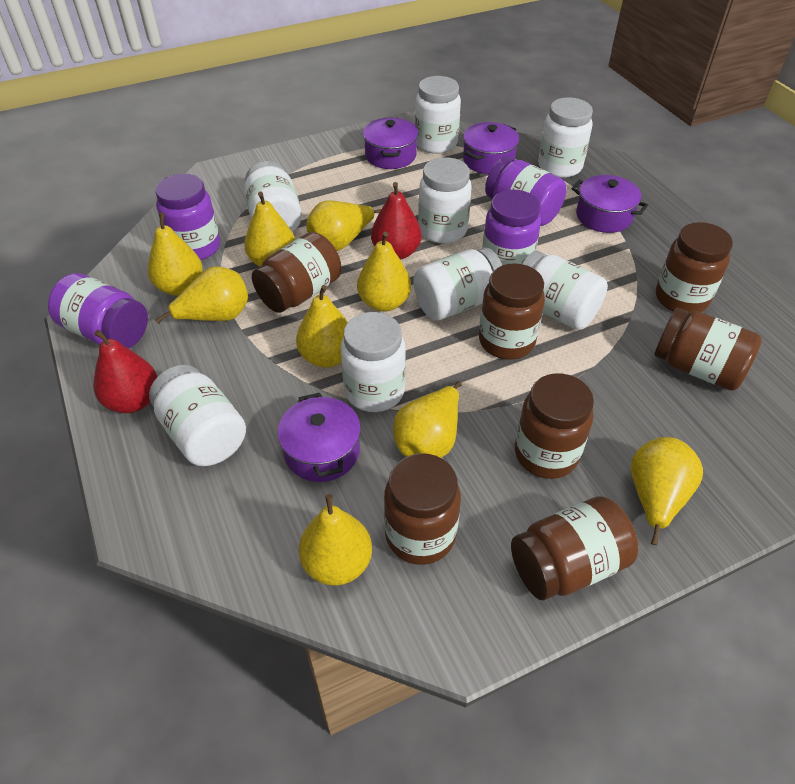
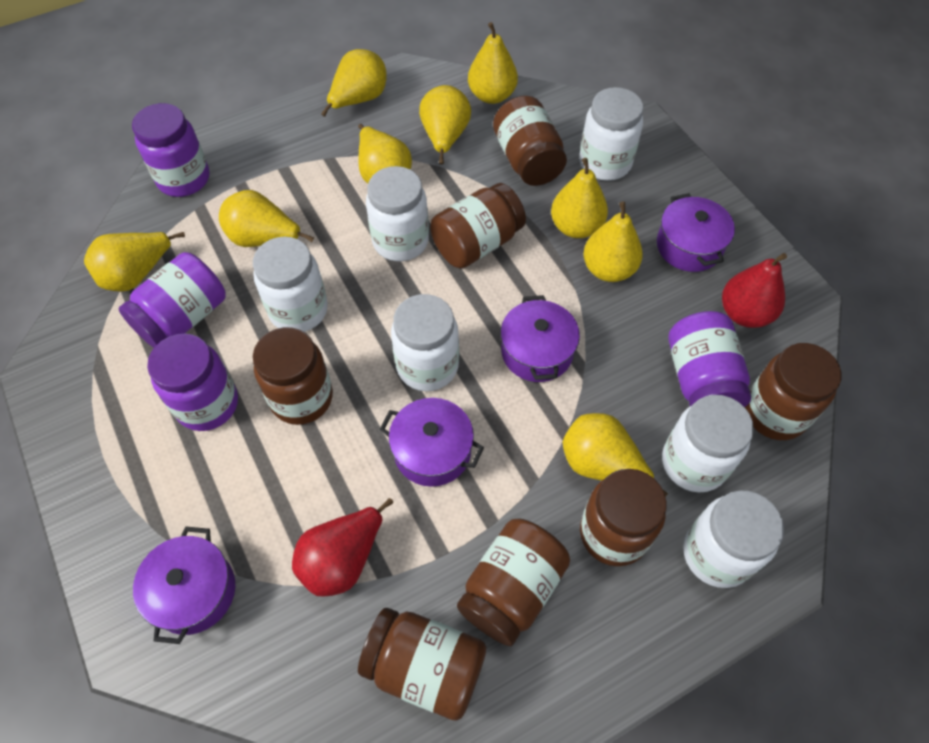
white jar: 8 -> 6

